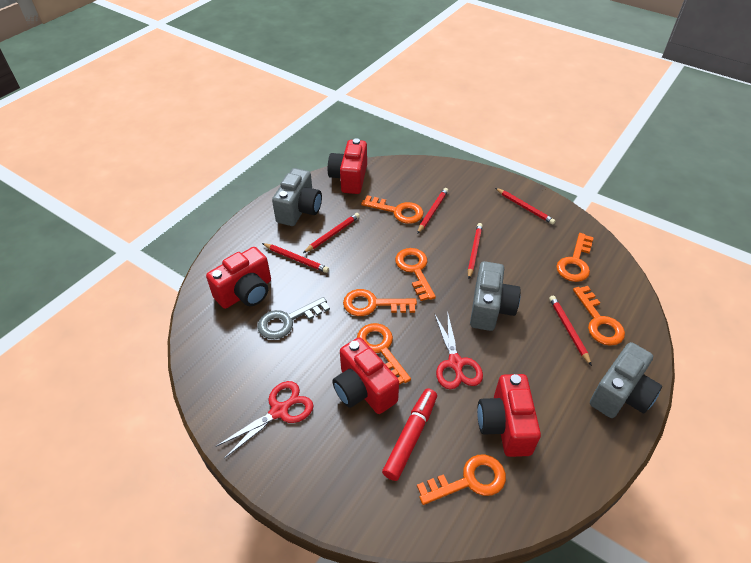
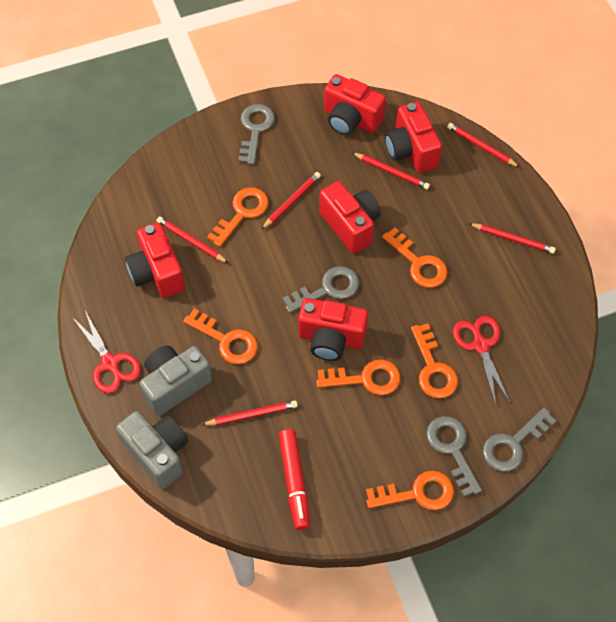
grey camera: 3 -> 2
grey key: 1 -> 4
orange key: 7 -> 6
red camera: 4 -> 5

